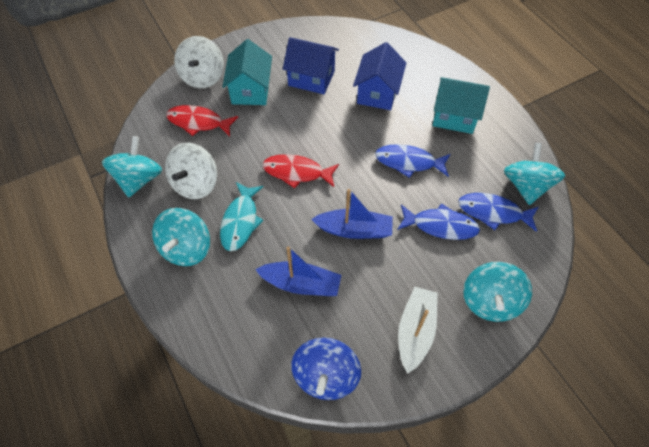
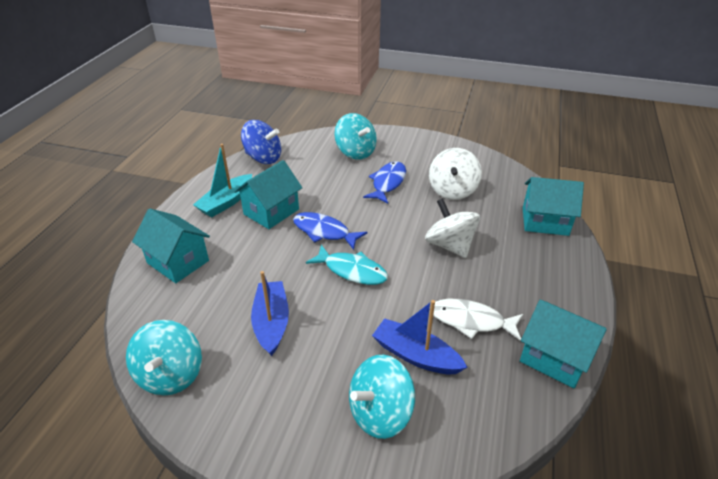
blue fish: 3 -> 2
blue house: 2 -> 0
red fish: 2 -> 0
turquoise boat: 0 -> 1
turquoise house: 2 -> 4
turquoise spinning top: 4 -> 3
white boat: 1 -> 0
white fish: 0 -> 1

